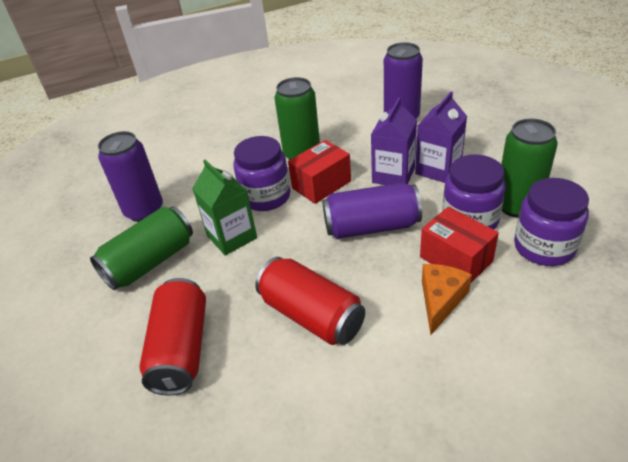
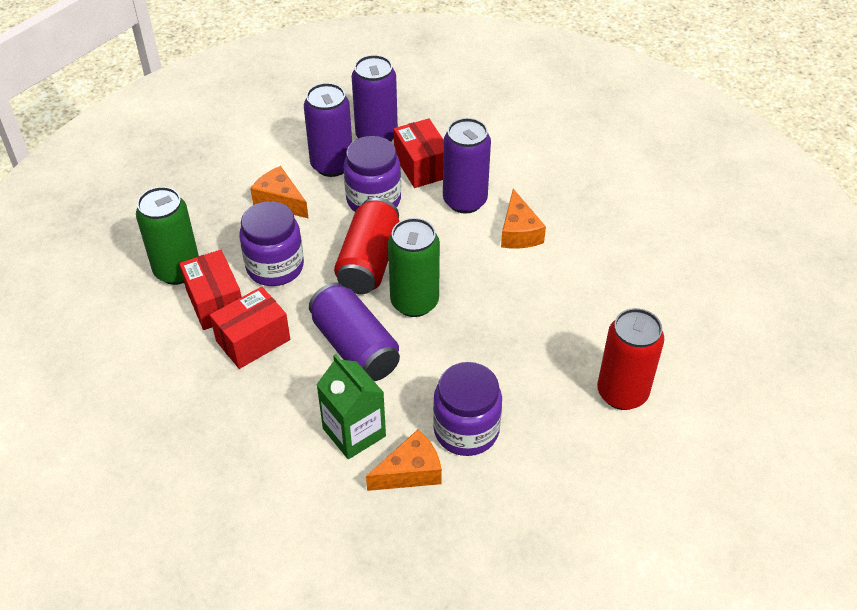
green can: 3 -> 2
orange cheese: 1 -> 3
purple can: 3 -> 4
purple carton: 2 -> 0
red box: 2 -> 3

